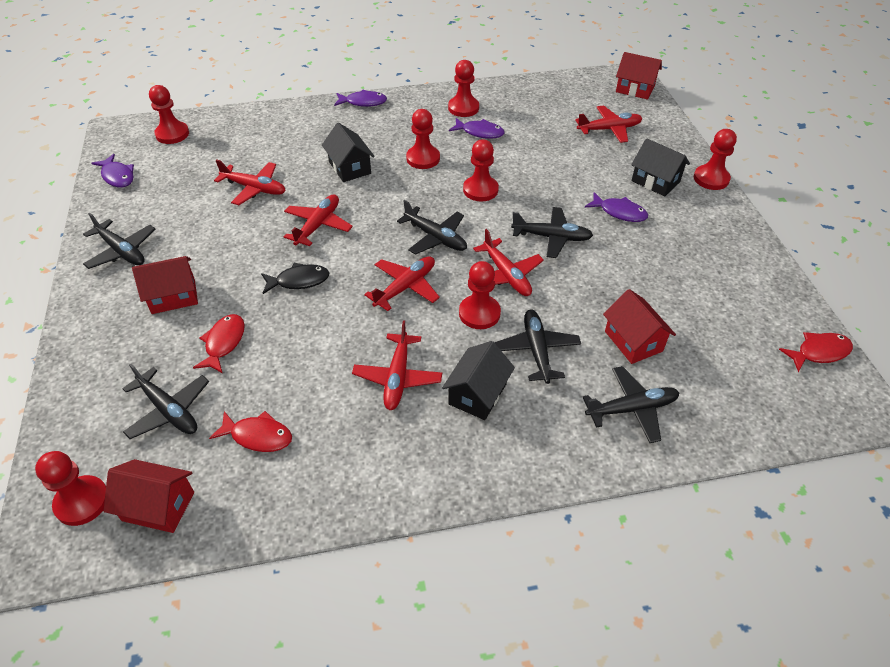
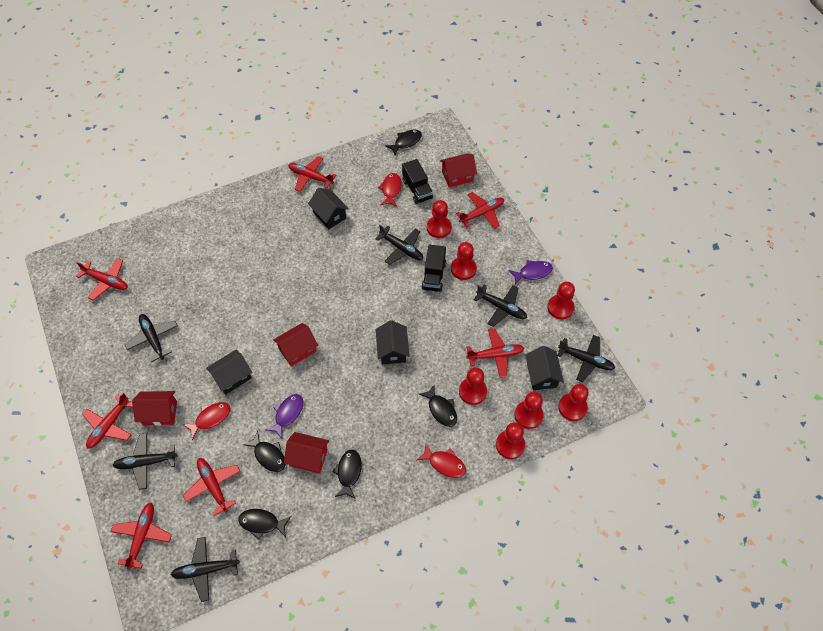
black fish: 1 -> 5
black house: 3 -> 4
black truck: 0 -> 2
purple fish: 4 -> 2
red plane: 6 -> 7

